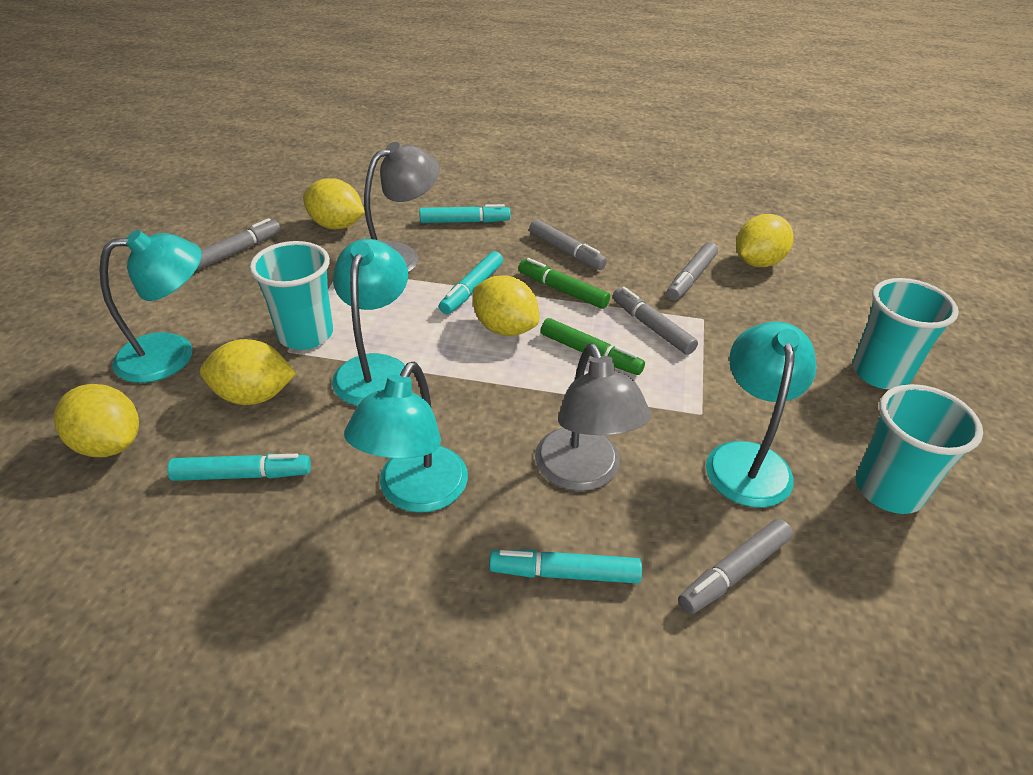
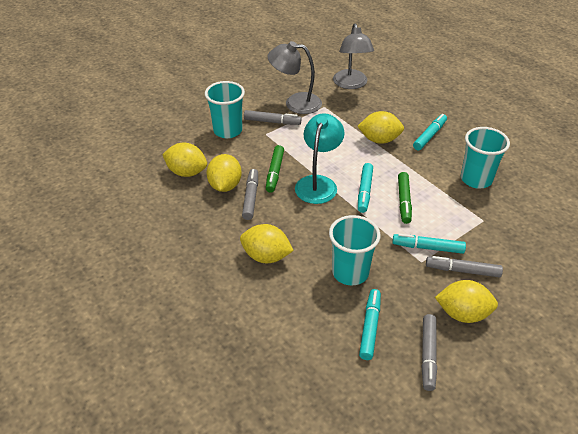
grey marker: 5 -> 4
turquoise lamp: 4 -> 1

